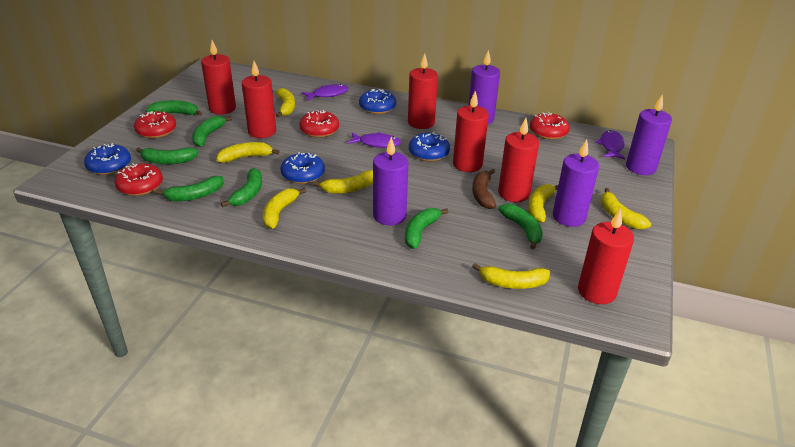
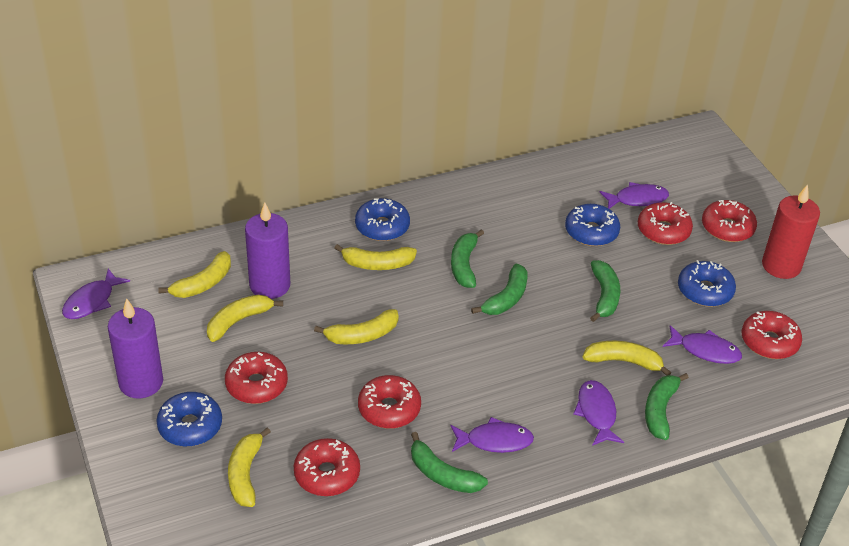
brown banana: 1 -> 0
green banana: 7 -> 5
purple candle: 4 -> 2
purple fish: 3 -> 5
red candle: 6 -> 1
red donut: 4 -> 6
yellow banana: 7 -> 6

